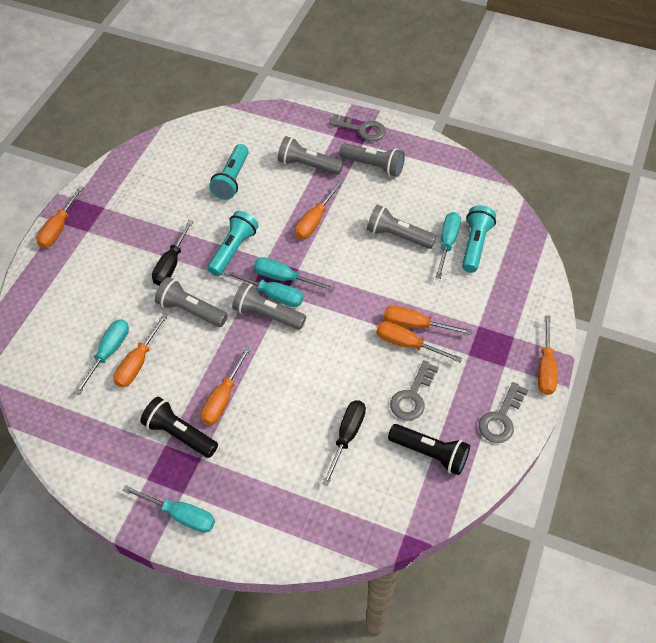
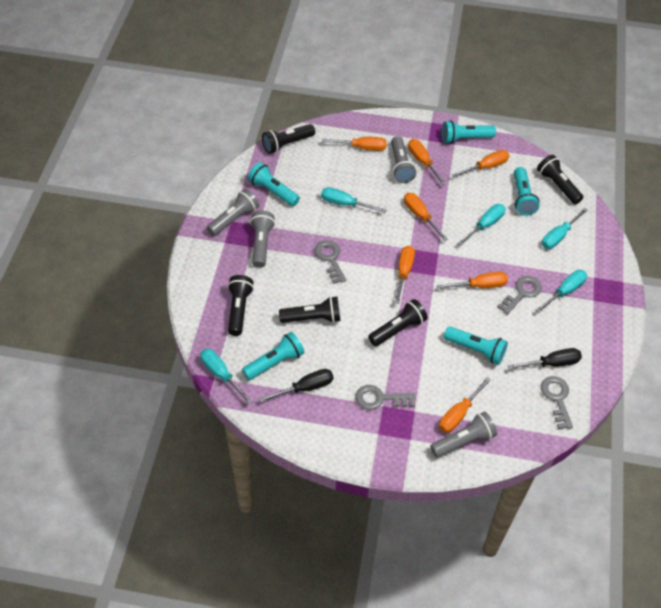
black flashlight: 2 -> 5
grey flashlight: 5 -> 4
grey key: 3 -> 4
turquoise flashlight: 3 -> 5

